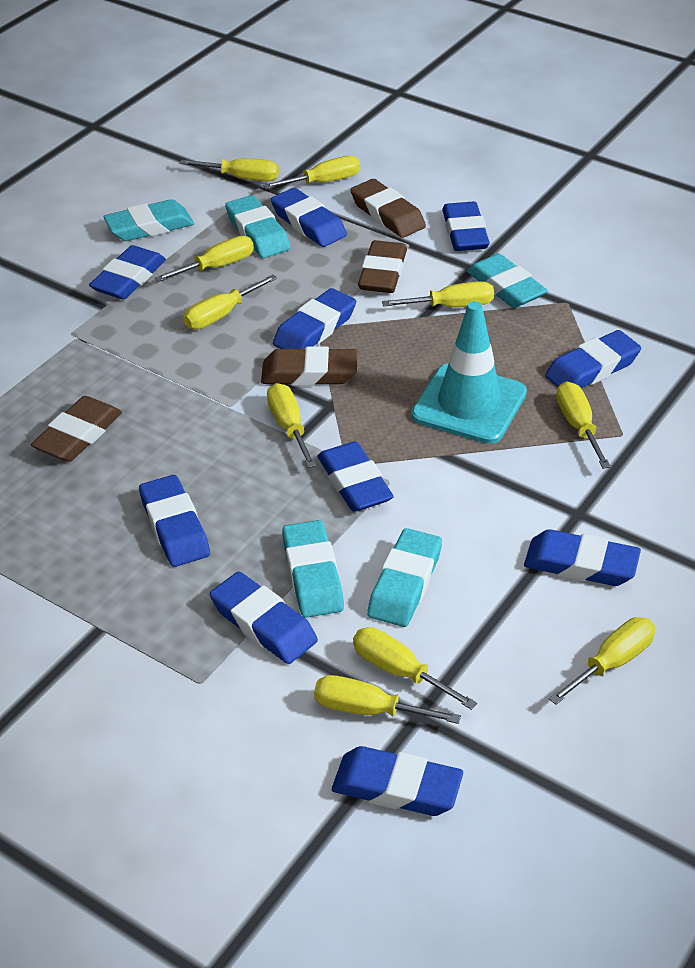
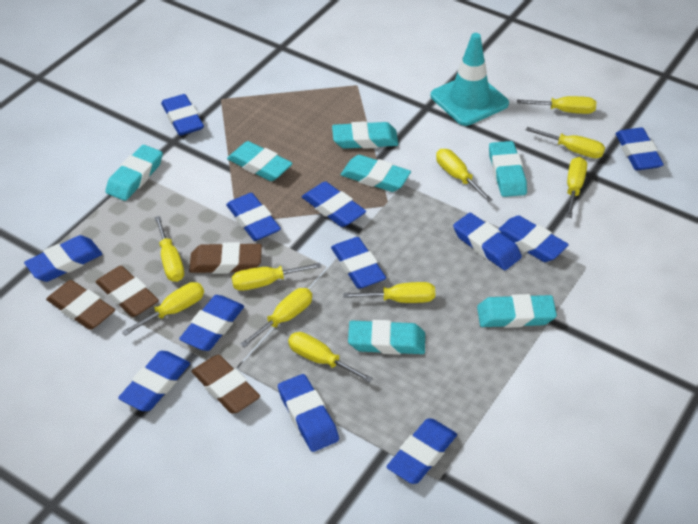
blue eraser: 10 -> 12
turquoise eraser: 5 -> 7

